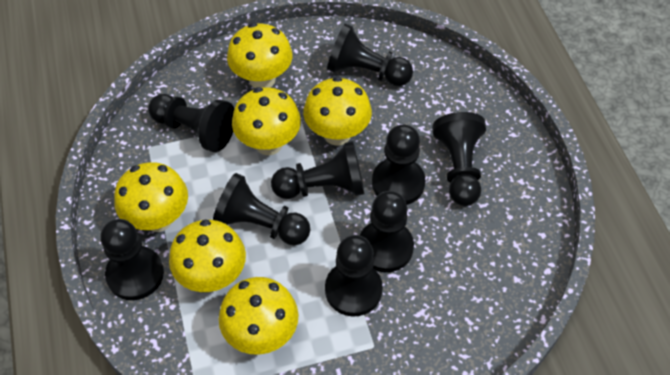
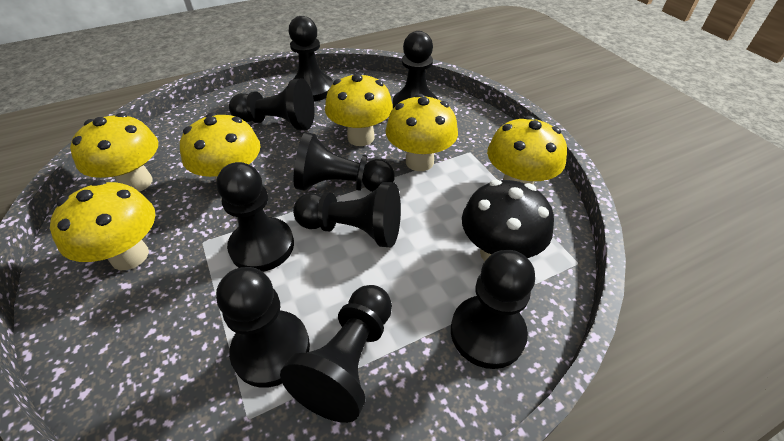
black mushroom: 0 -> 1

